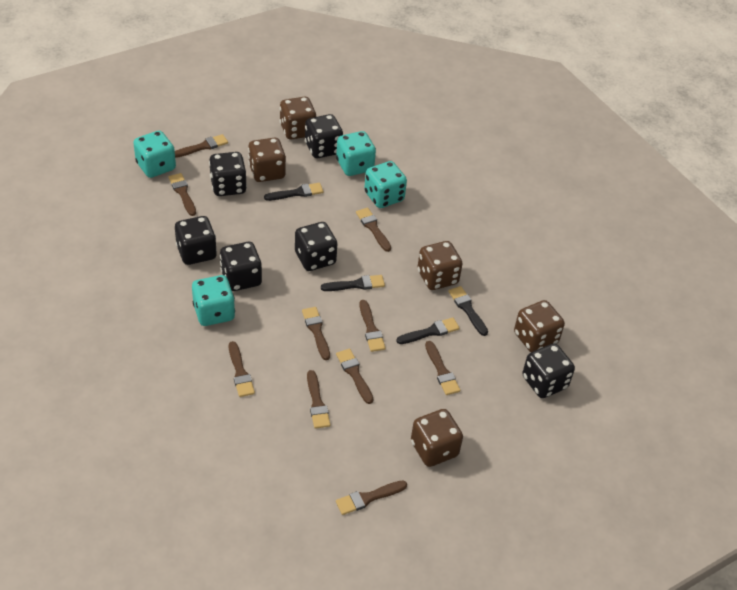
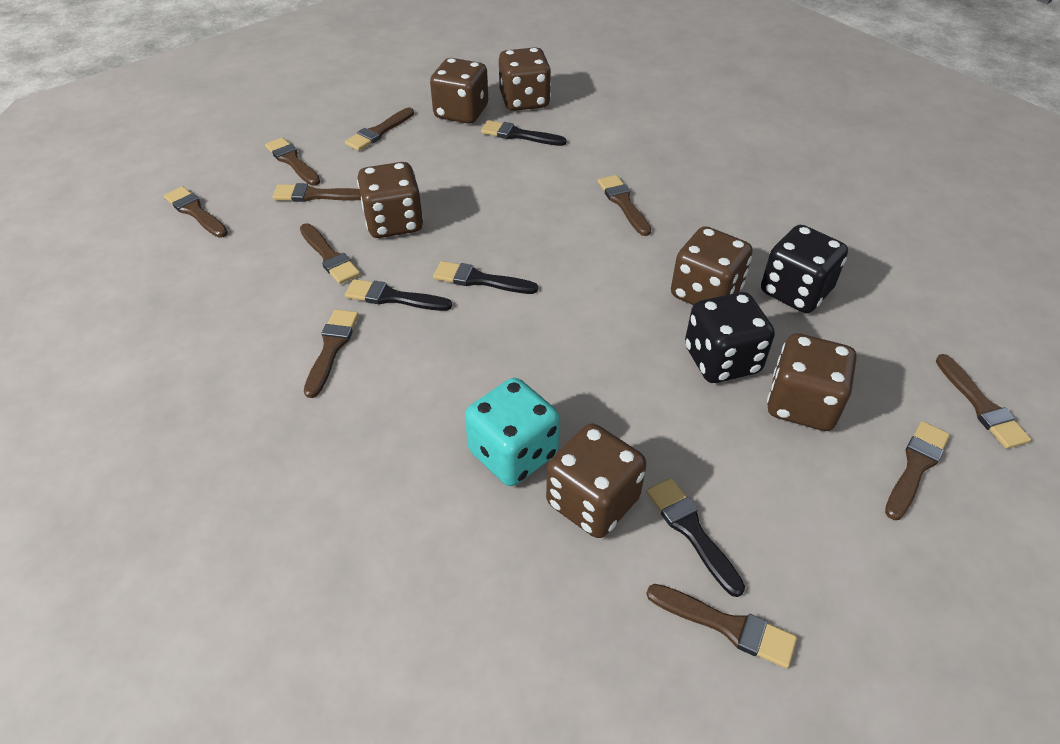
black dice: 6 -> 2
brown dice: 5 -> 6
turquoise dice: 4 -> 1

